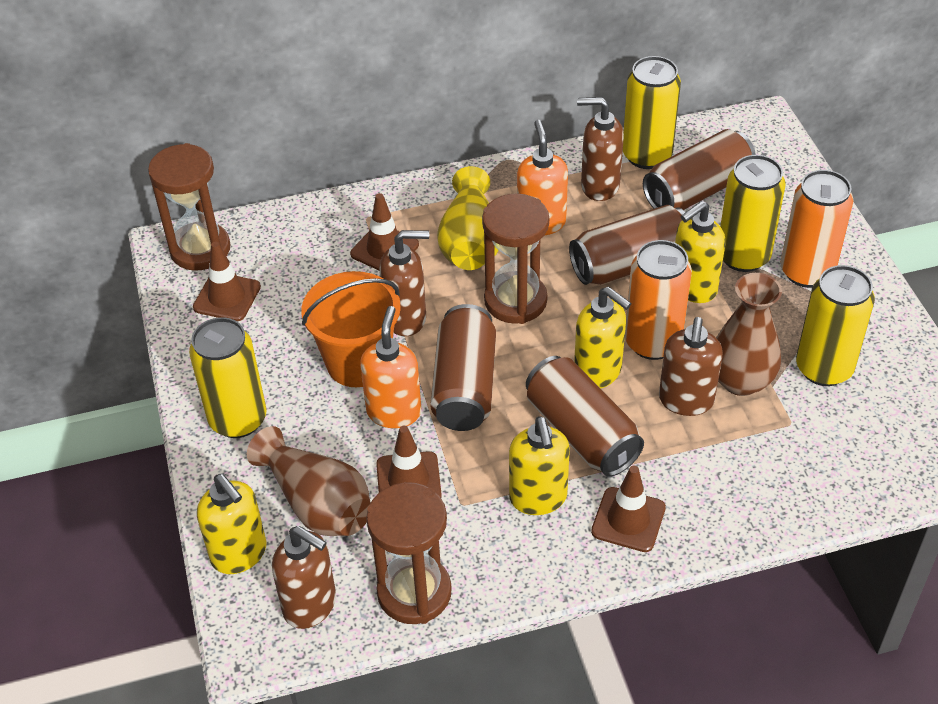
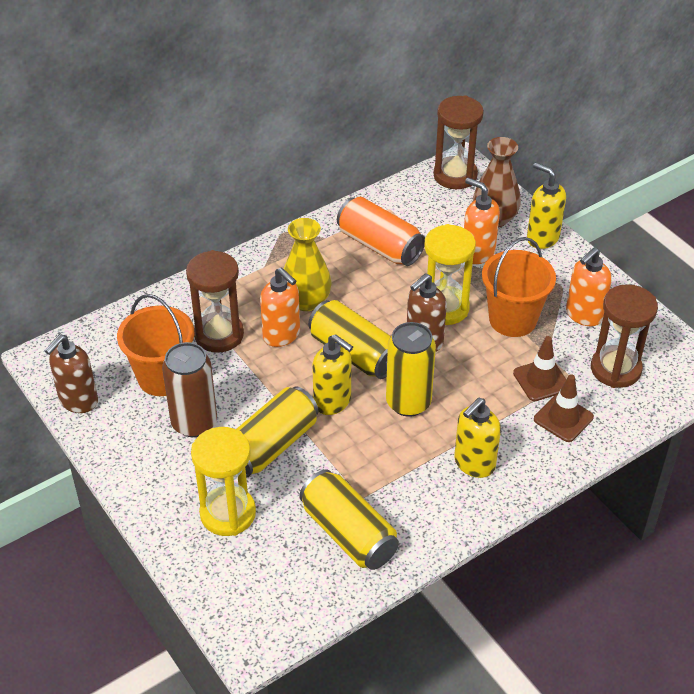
brown can: 4 -> 1
brown soap dispenser: 4 -> 2
brown traffic cone: 4 -> 2
brown vase: 2 -> 1
orange bucket: 1 -> 2
orange can: 2 -> 1
orange soap dispenser: 2 -> 3
yellow hourglass: 0 -> 2
yellow soap dispenser: 4 -> 3

